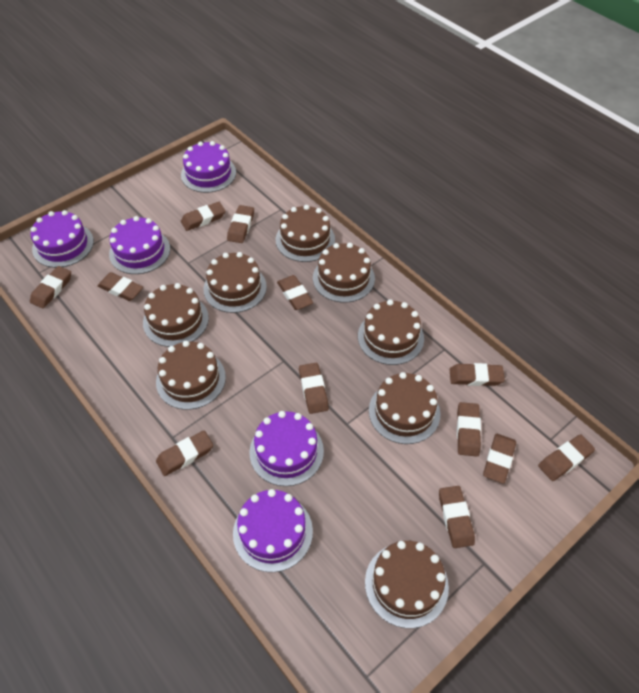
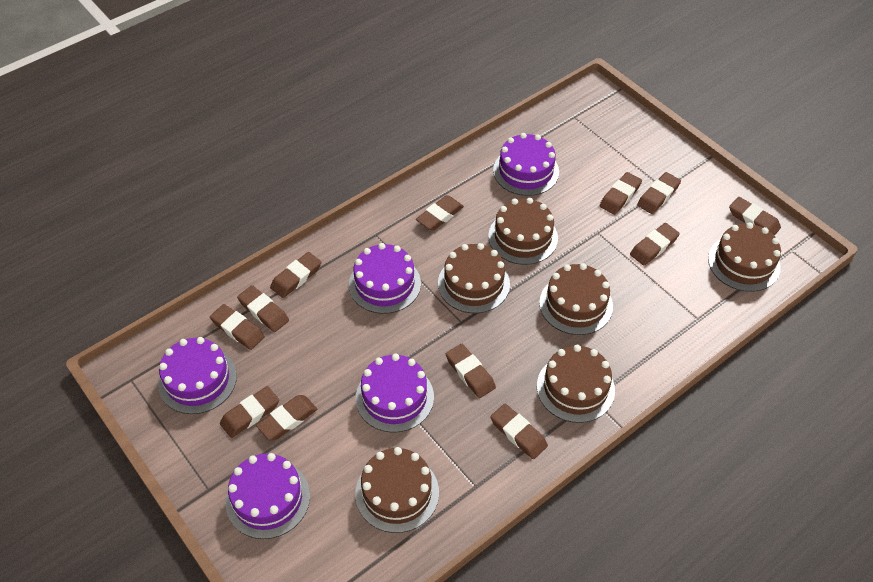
brown cake: 8 -> 6

